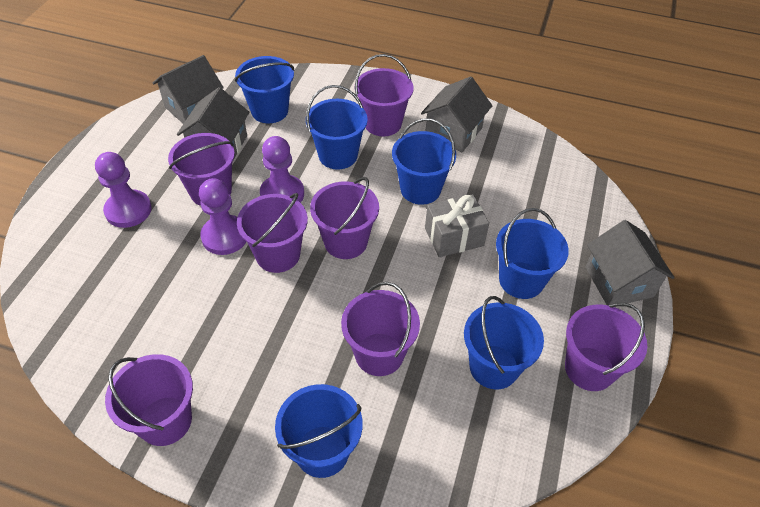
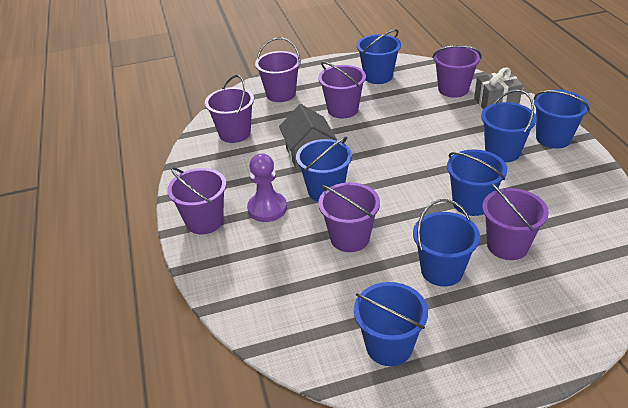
blue bucket: 6 -> 7
grey house: 4 -> 1
purple pawn: 3 -> 1

